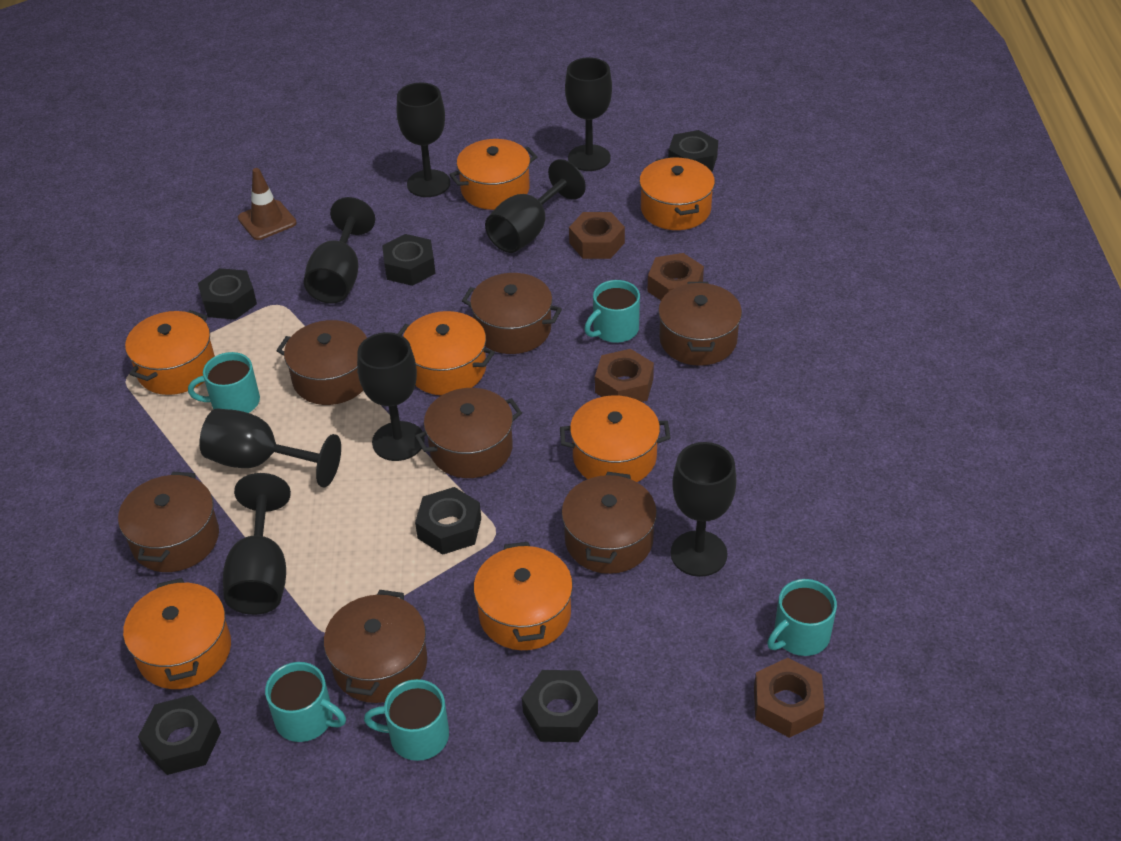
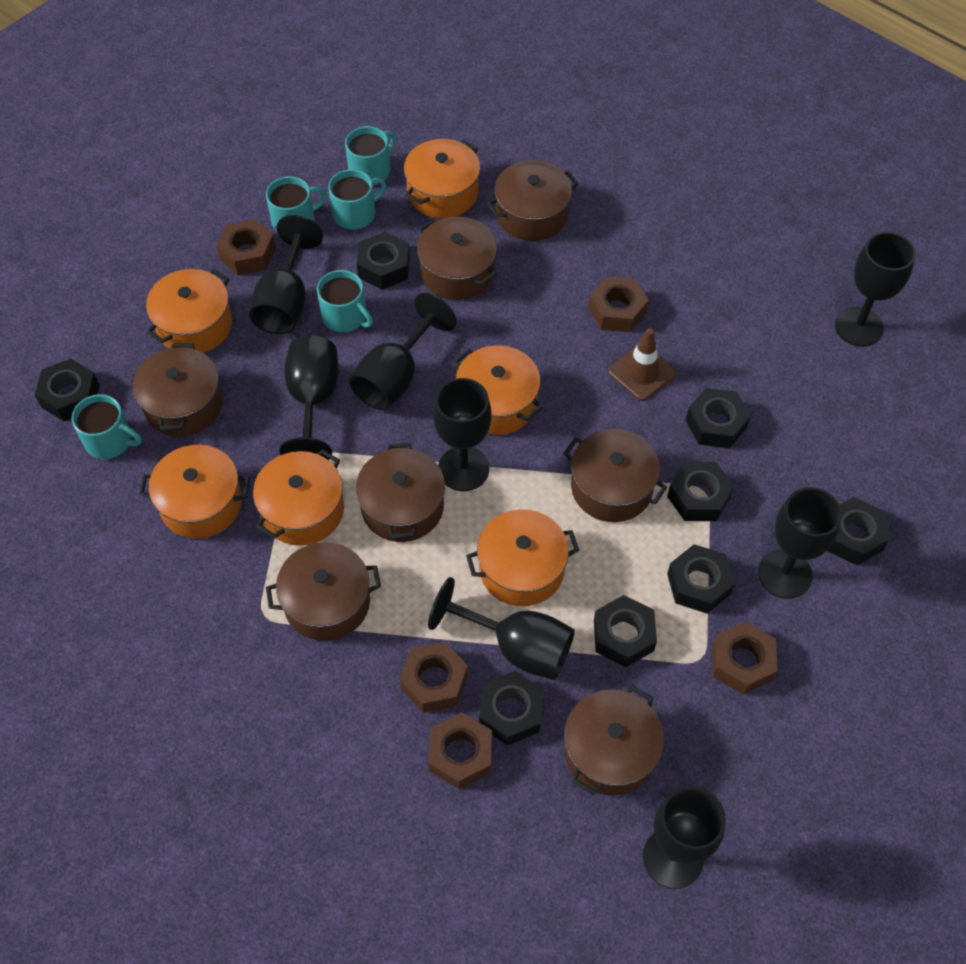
black nut: 6 -> 8
brown nut: 4 -> 5
orange pot: 7 -> 6

